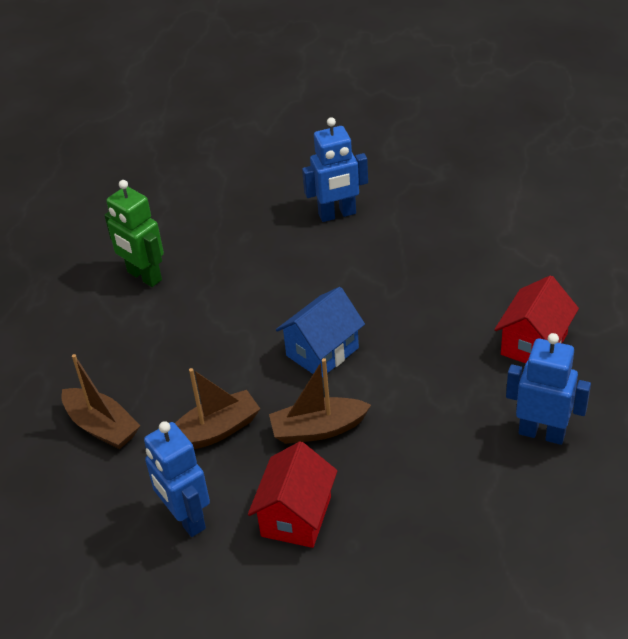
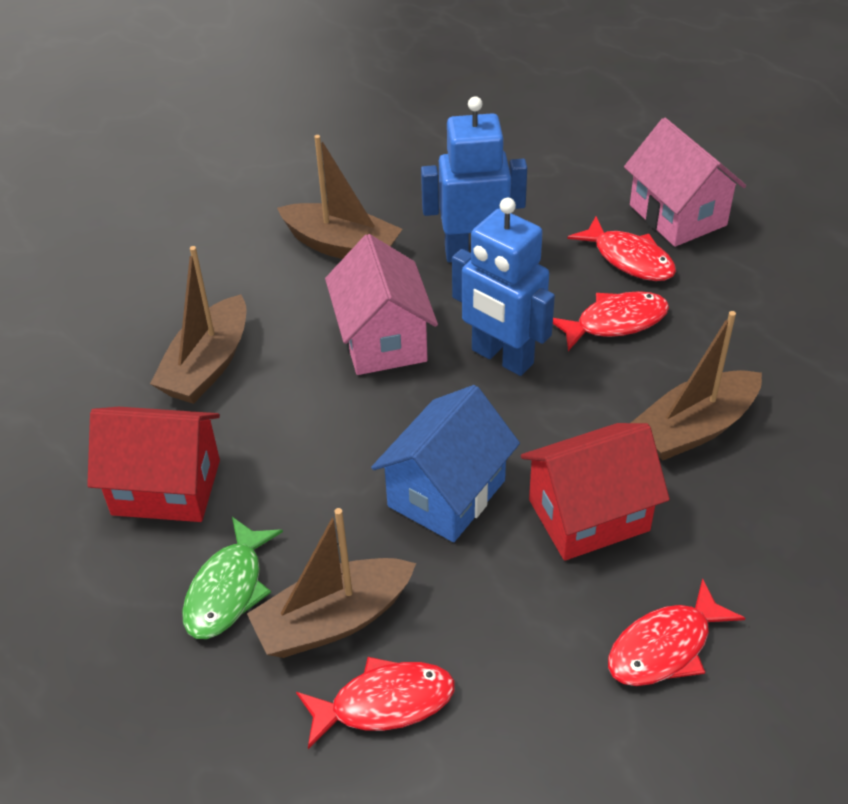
blue robot: 3 -> 2
brown boat: 3 -> 4
green fish: 0 -> 1
green robot: 1 -> 0
pink house: 0 -> 2
red fish: 0 -> 4

